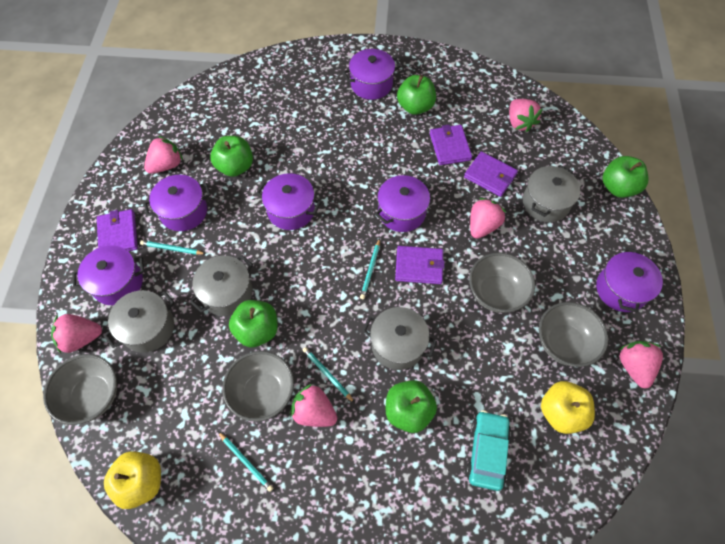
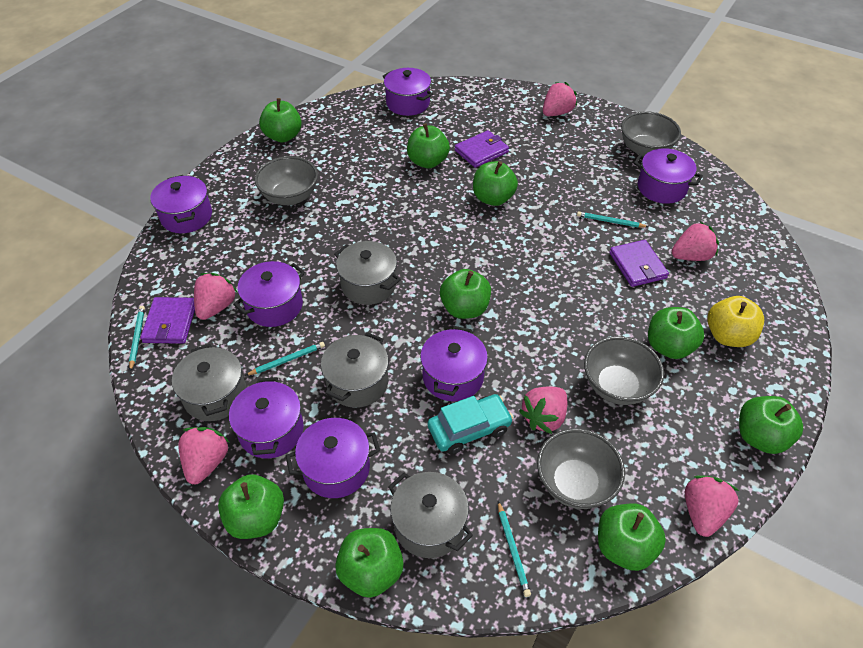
green apple: 5 -> 9
purple pot: 6 -> 7
purple wallet: 4 -> 3
yellow apple: 2 -> 1

